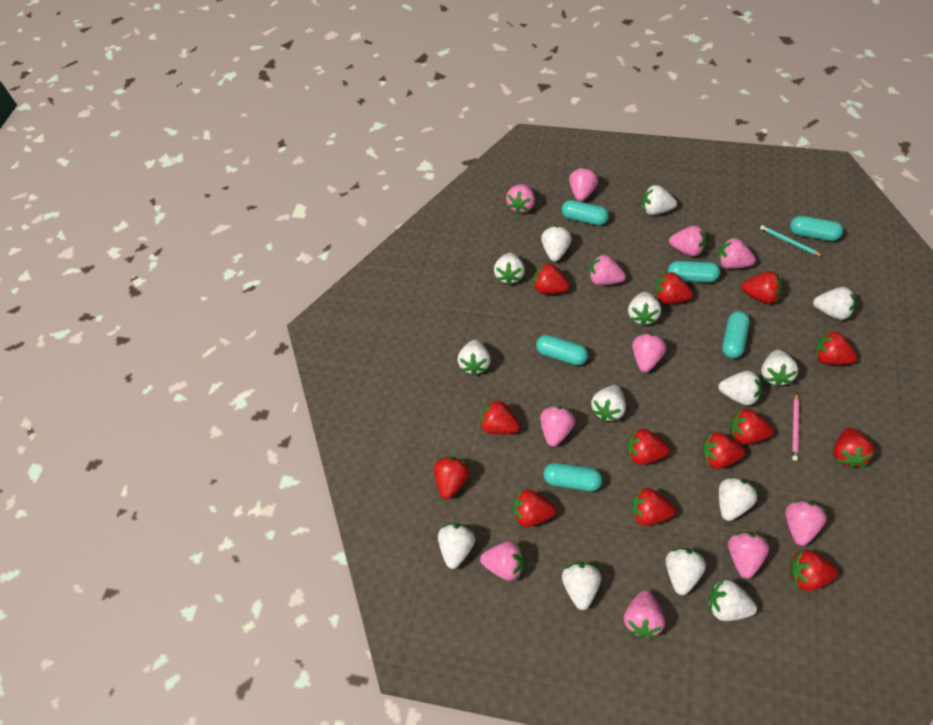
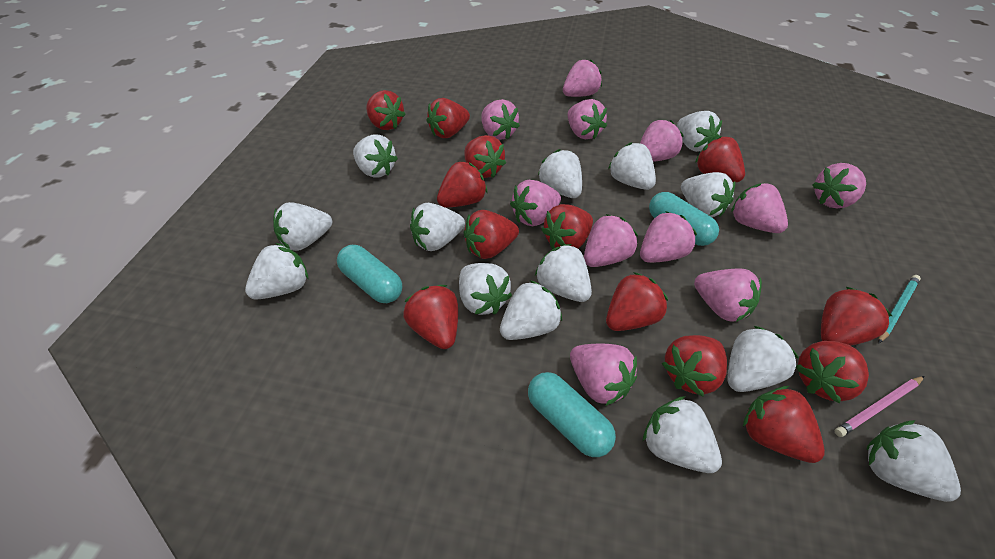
turquoise capsule: 6 -> 3

